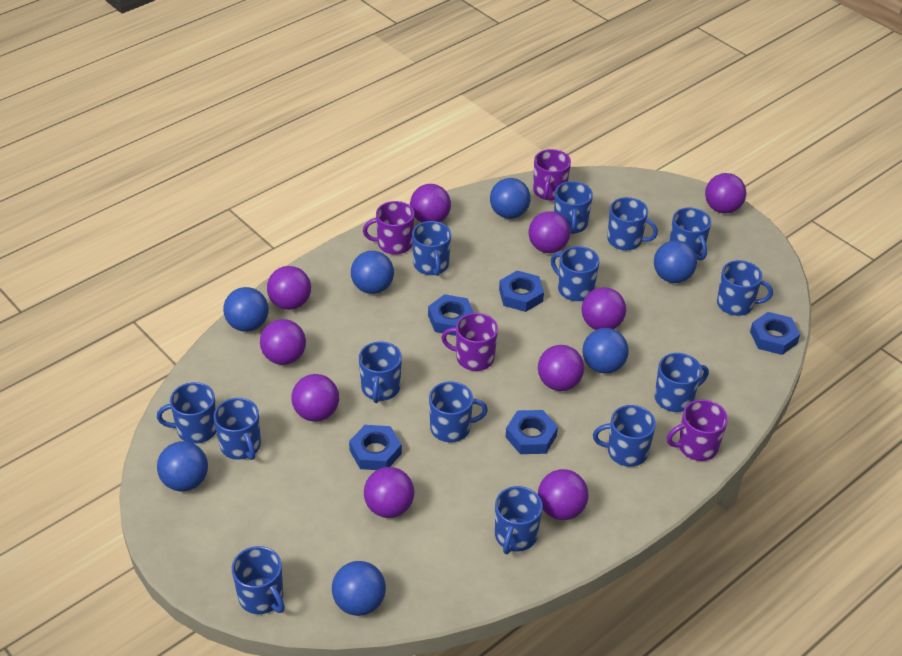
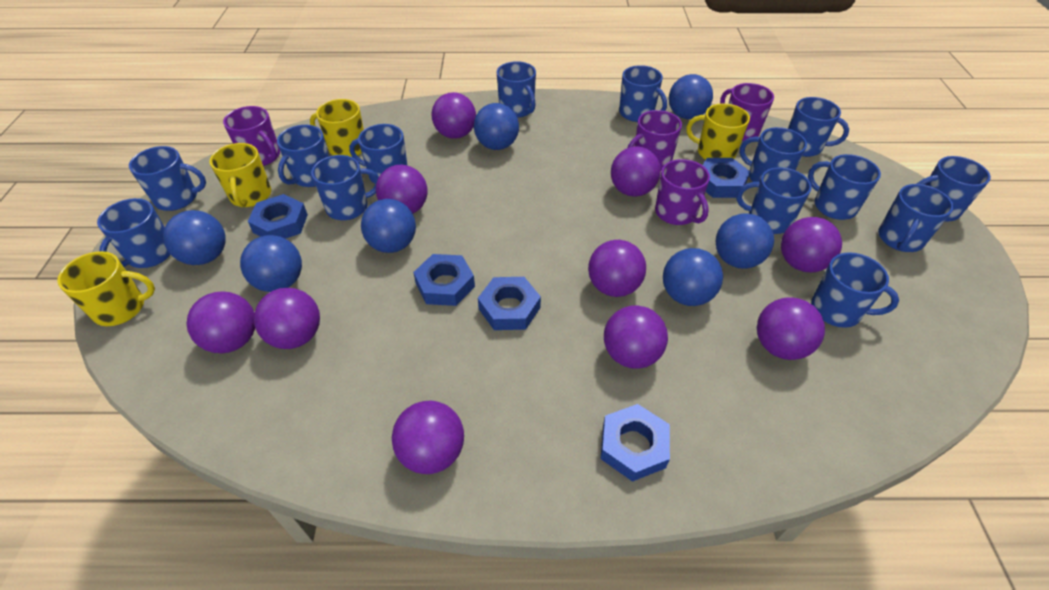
yellow mug: 0 -> 4

